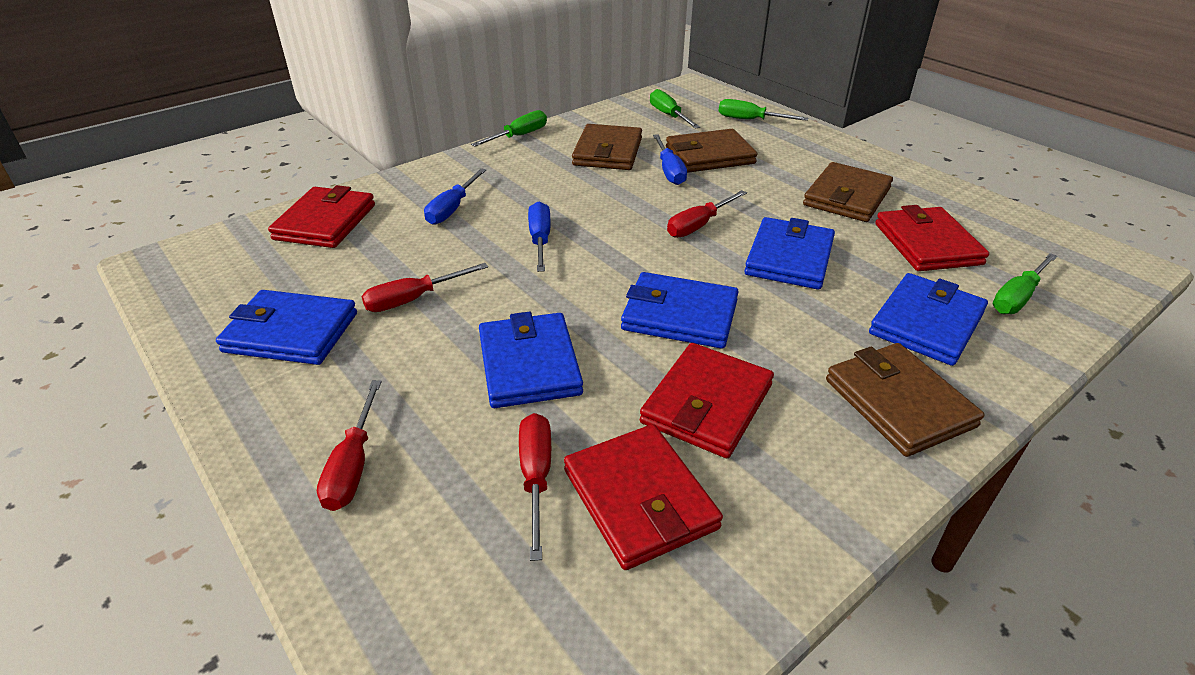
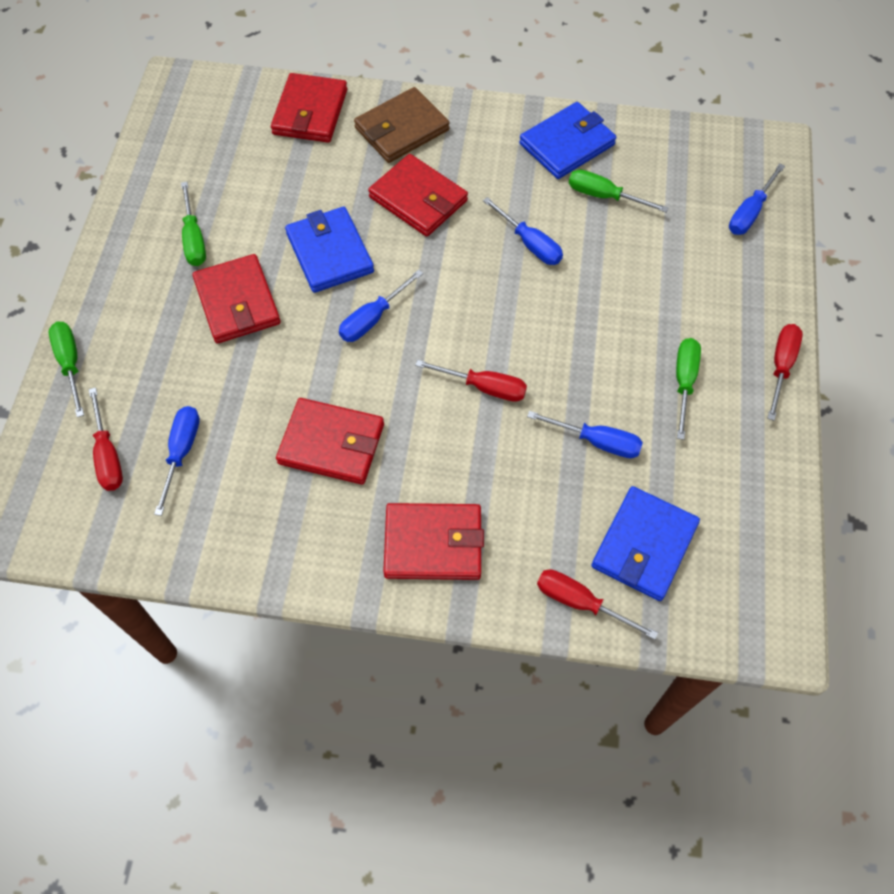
blue screwdriver: 3 -> 5
blue wallet: 5 -> 3
brown wallet: 4 -> 1
red wallet: 4 -> 5

